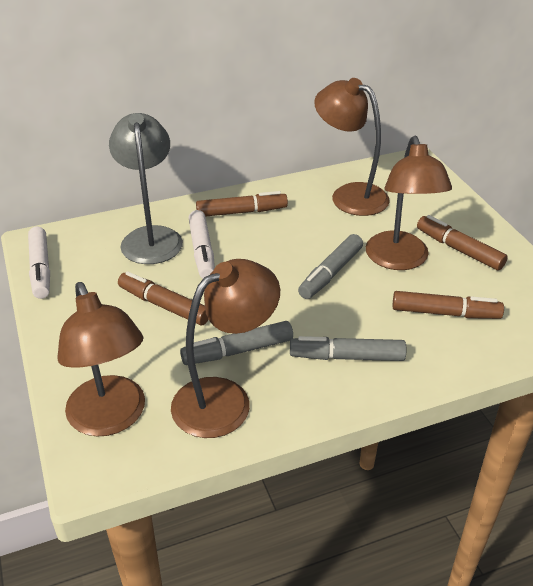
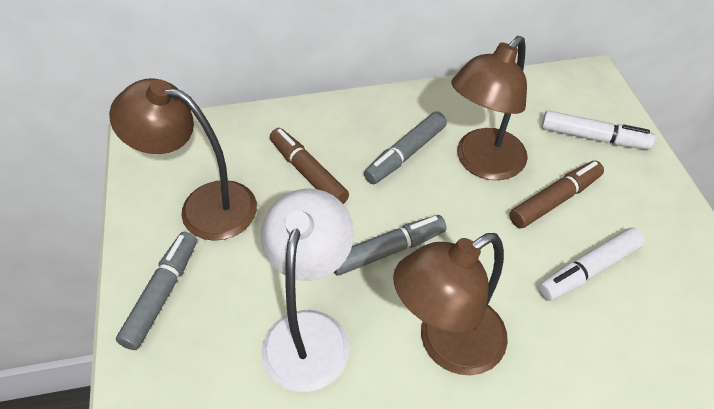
brown lamp: 4 -> 3
brown marker: 4 -> 2
grey lamp: 1 -> 0
white lamp: 0 -> 1

